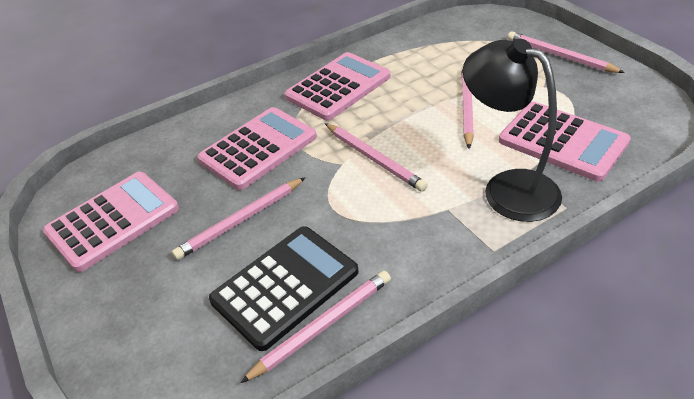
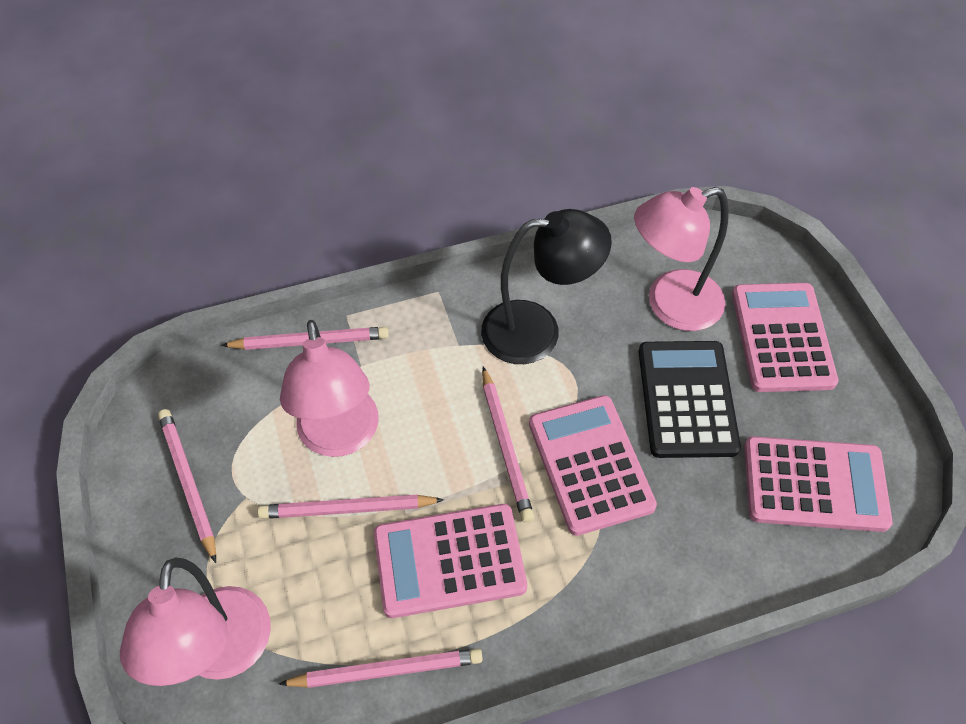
pink lamp: 0 -> 3

